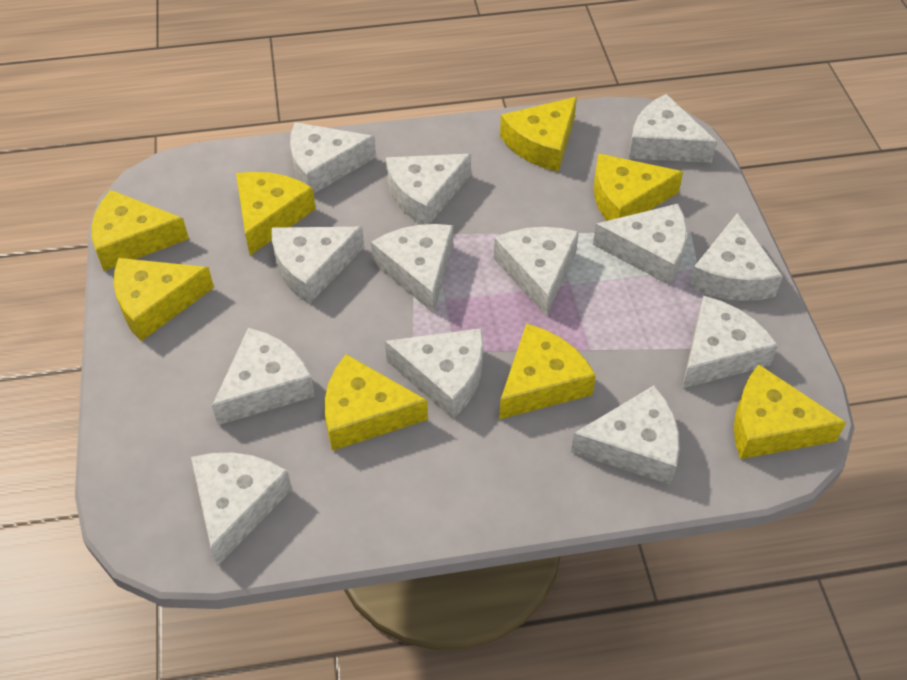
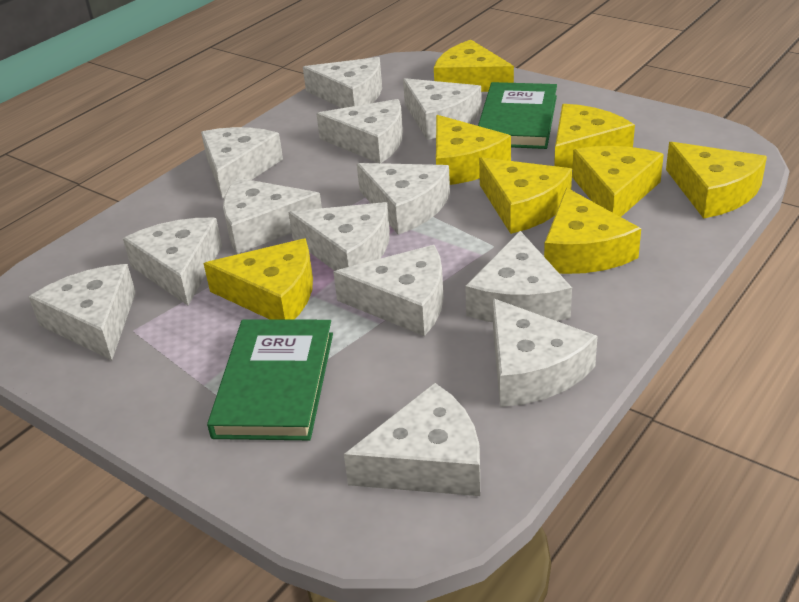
green book: 0 -> 2

